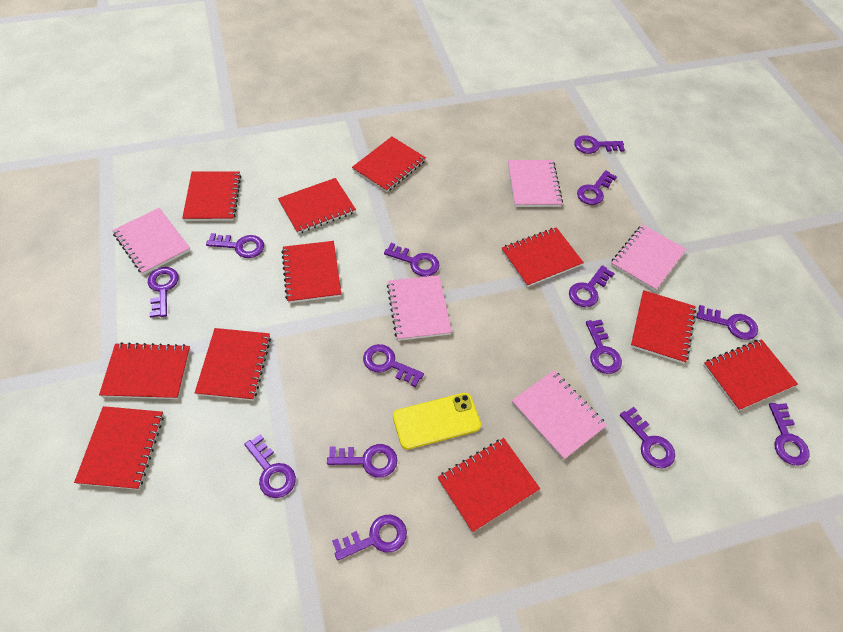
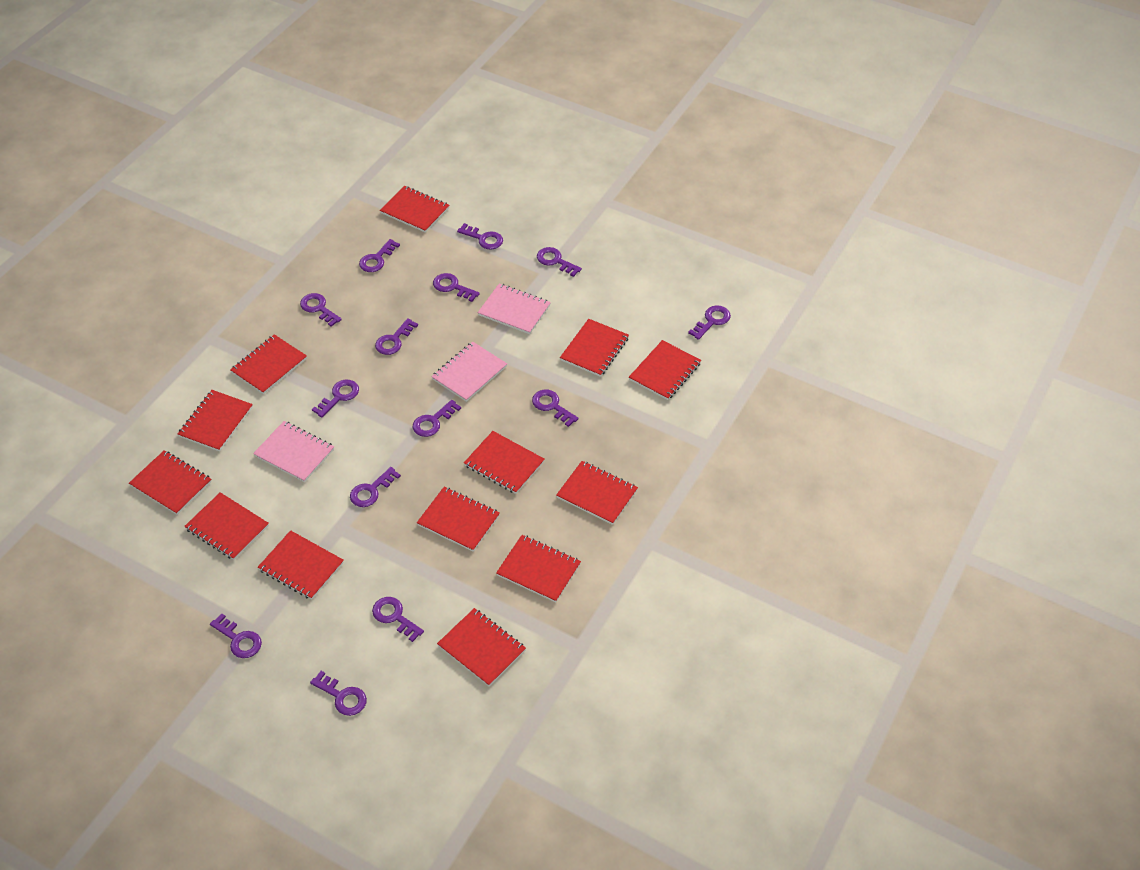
pink notebook: 5 -> 3
red notebook: 11 -> 13
yellow phone: 1 -> 0

